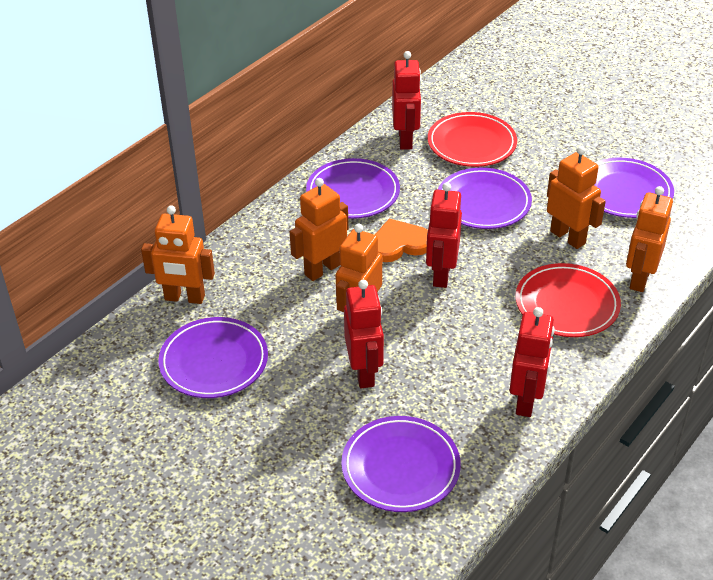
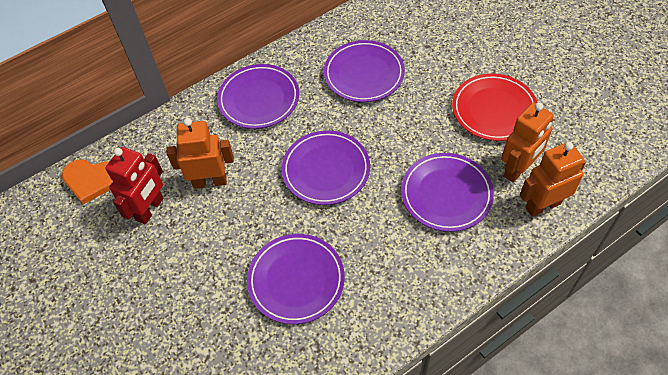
orange robot: 5 -> 3
red plate: 2 -> 1
red robot: 4 -> 1

